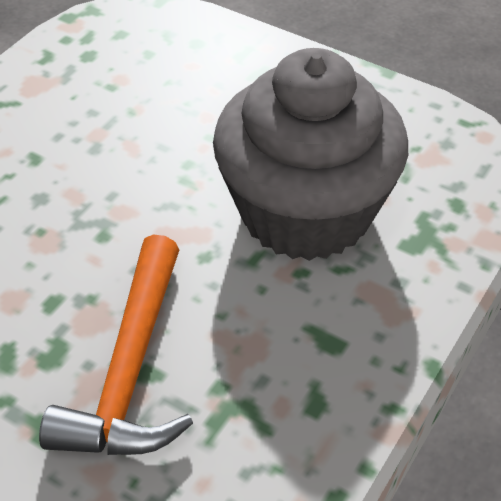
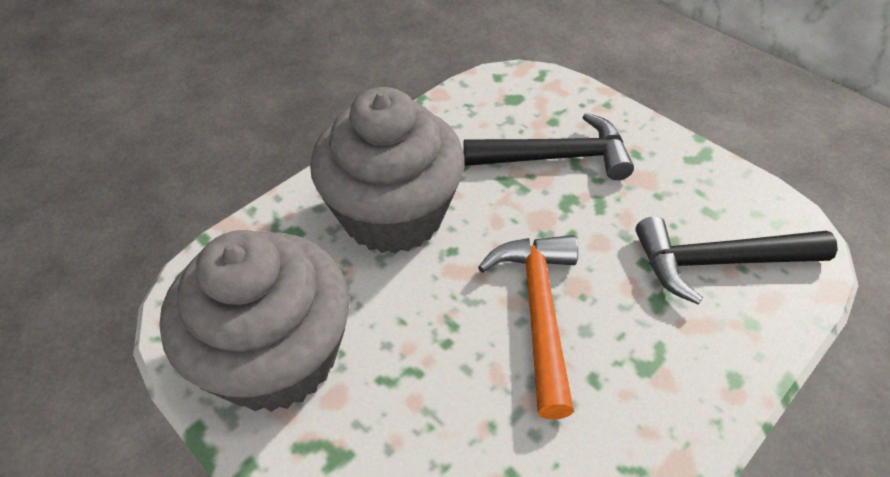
black hammer: 0 -> 2
grey cupcake: 1 -> 2

